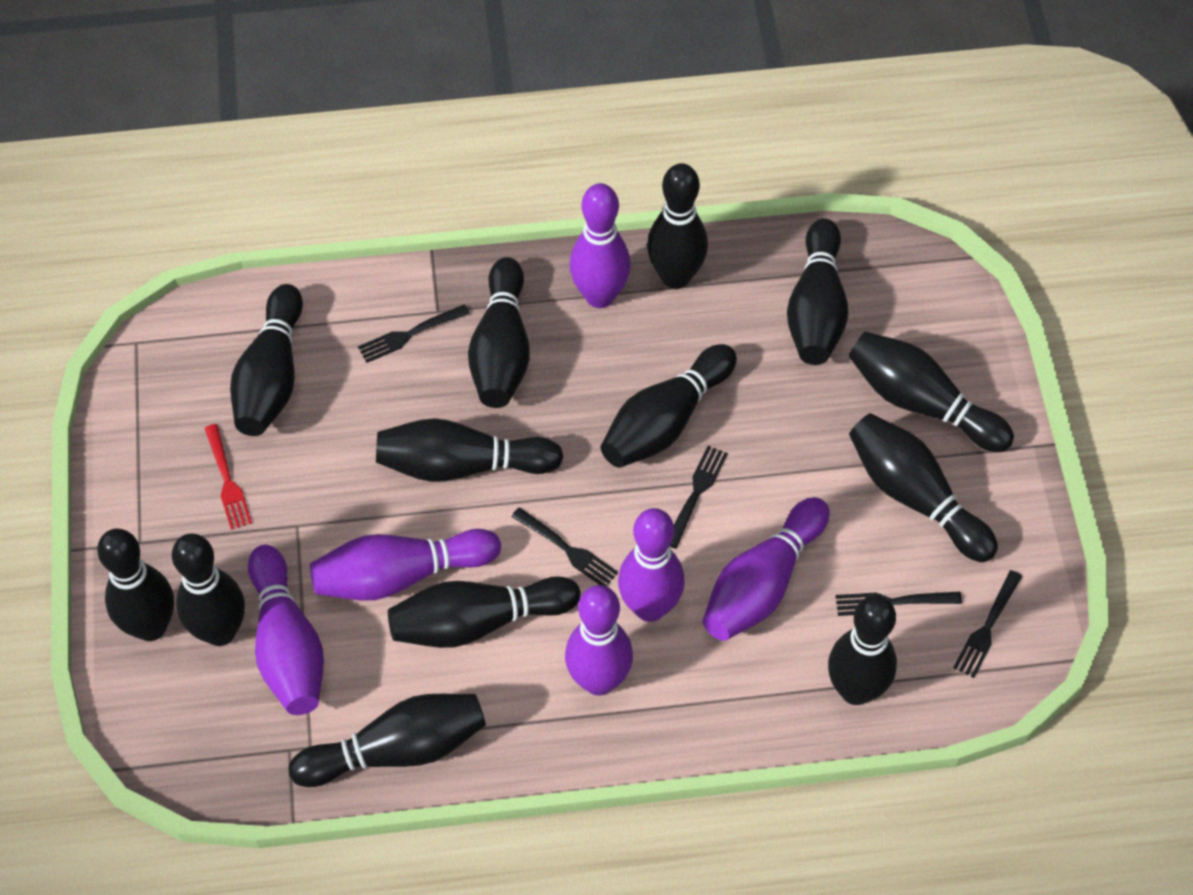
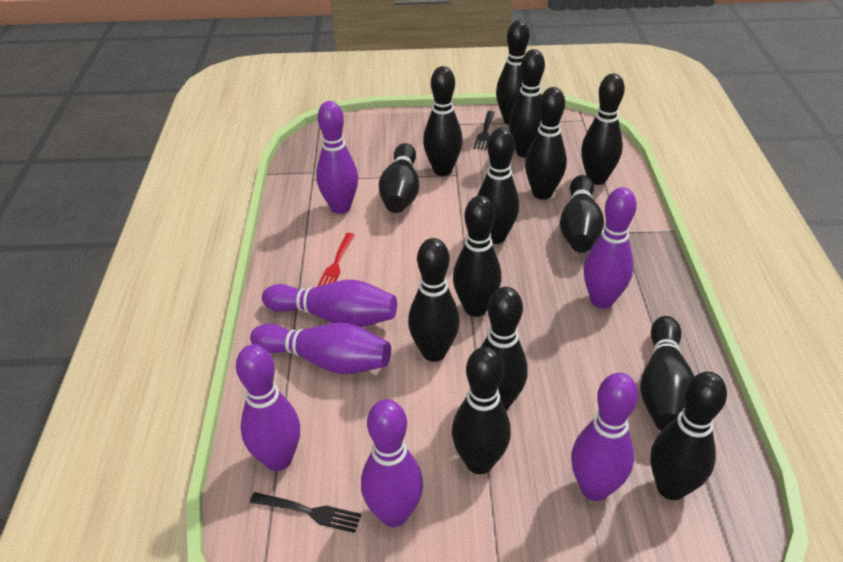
black bowling pin: 13 -> 14
black fork: 5 -> 2
purple bowling pin: 6 -> 7

